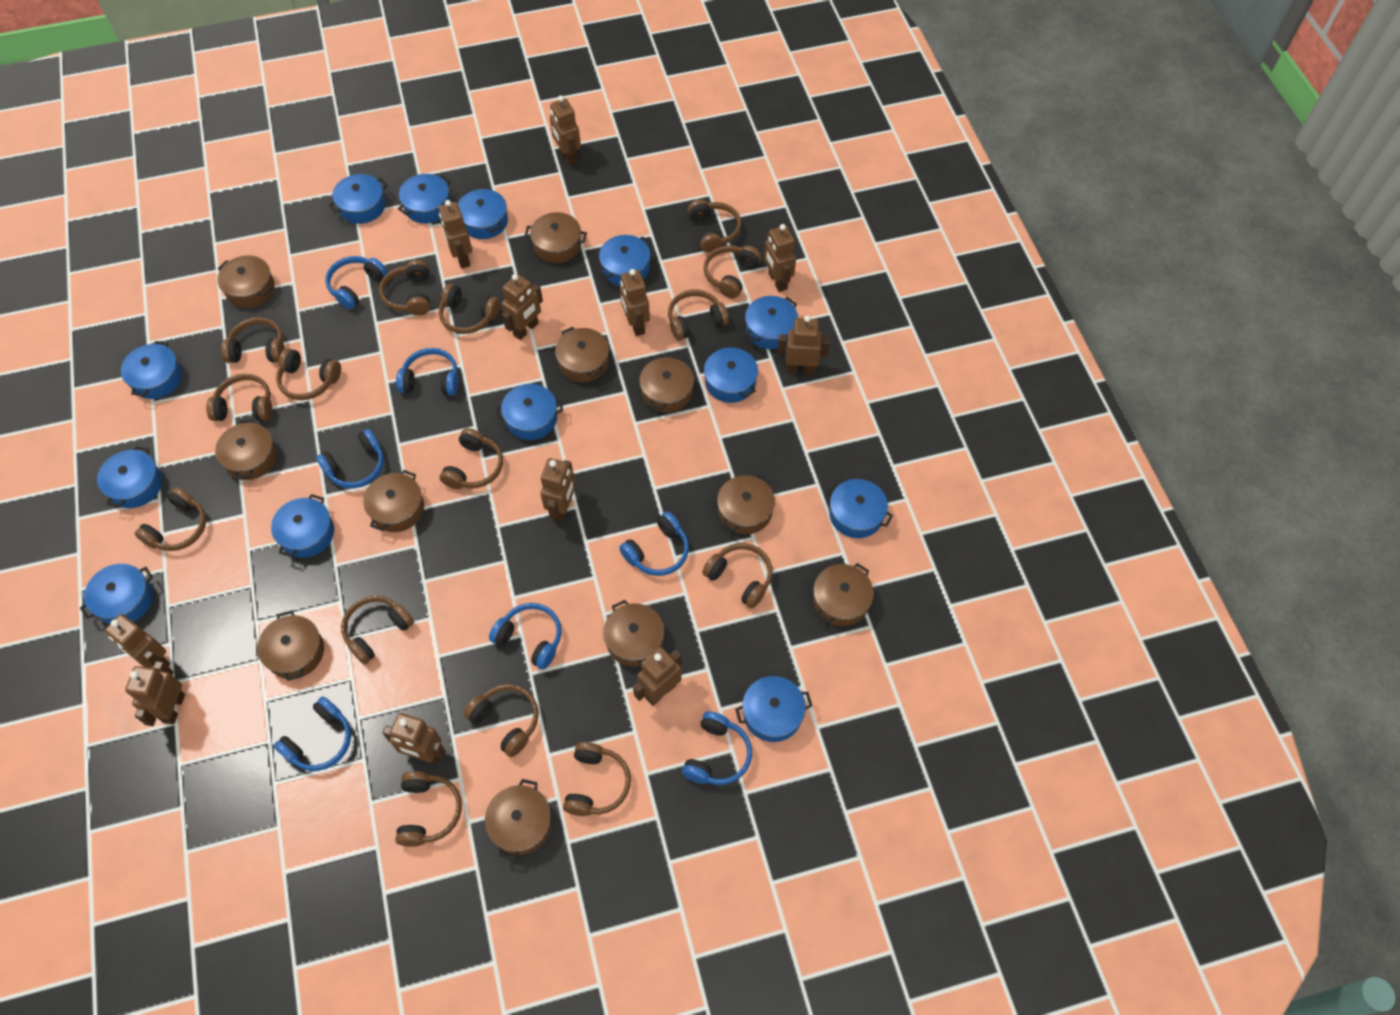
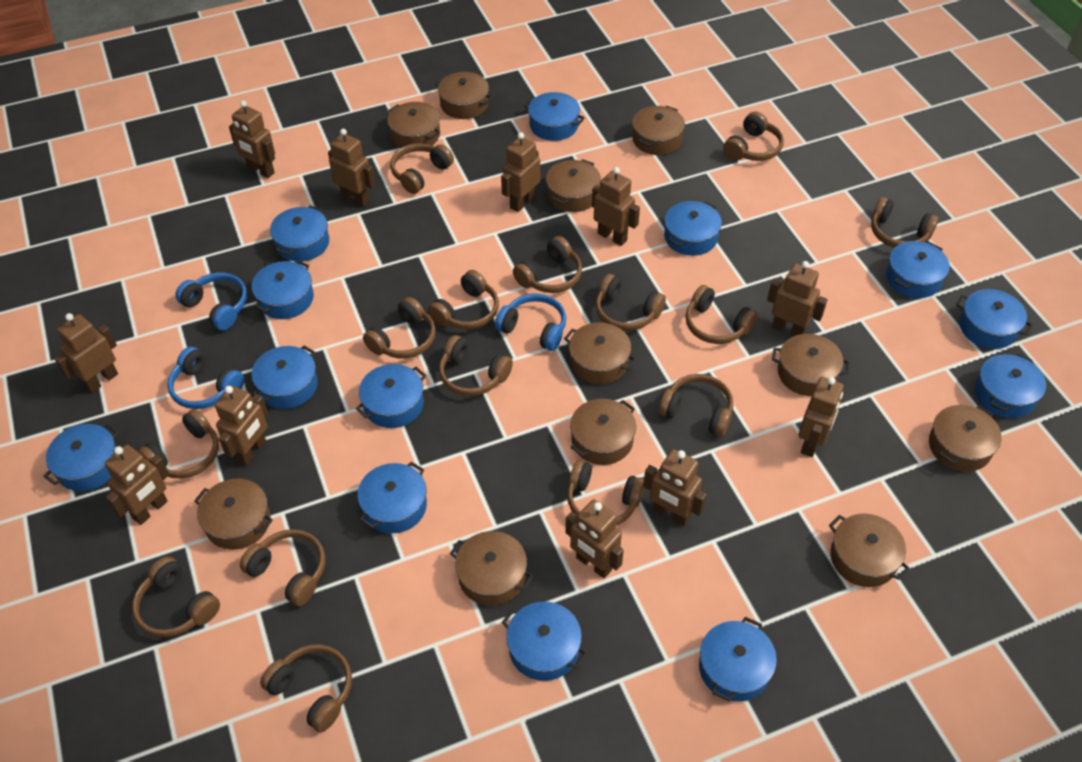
blue headphones: 7 -> 3

